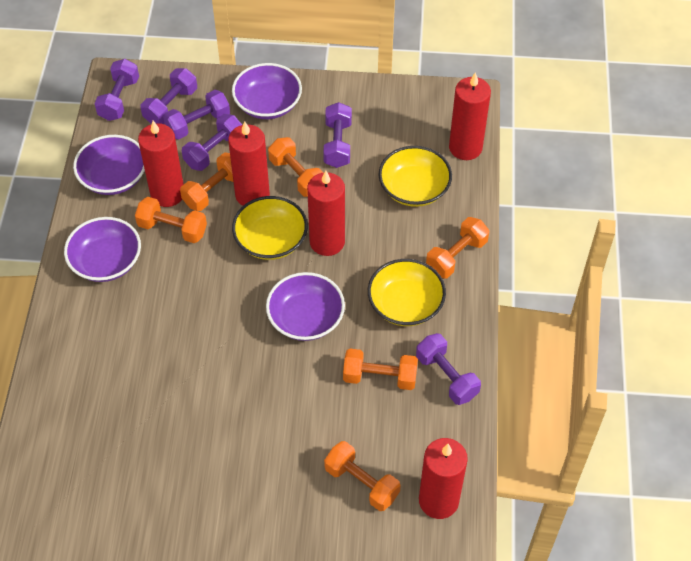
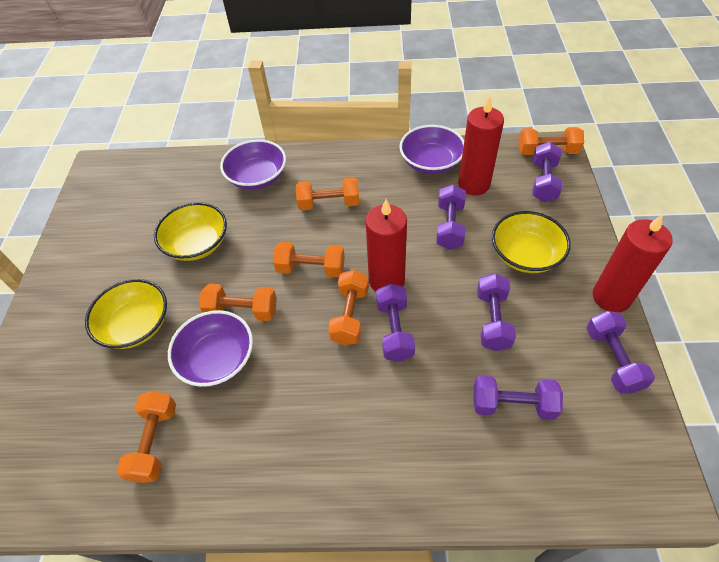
purple bowl: 4 -> 3
red candle: 5 -> 3

